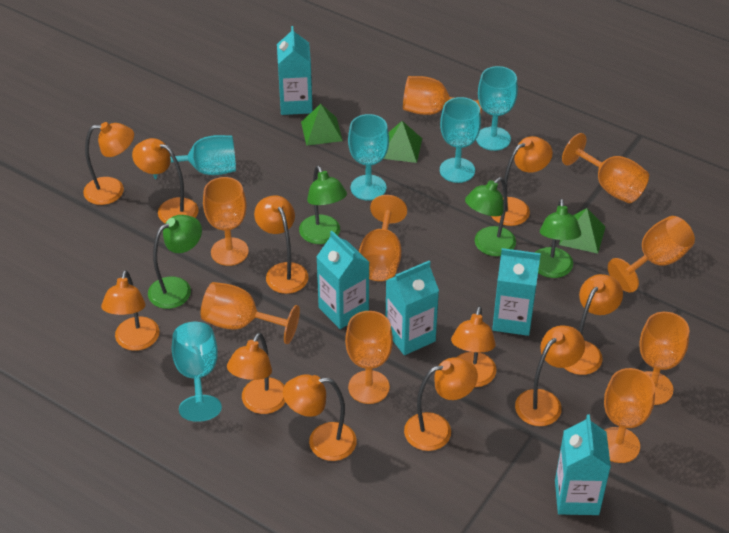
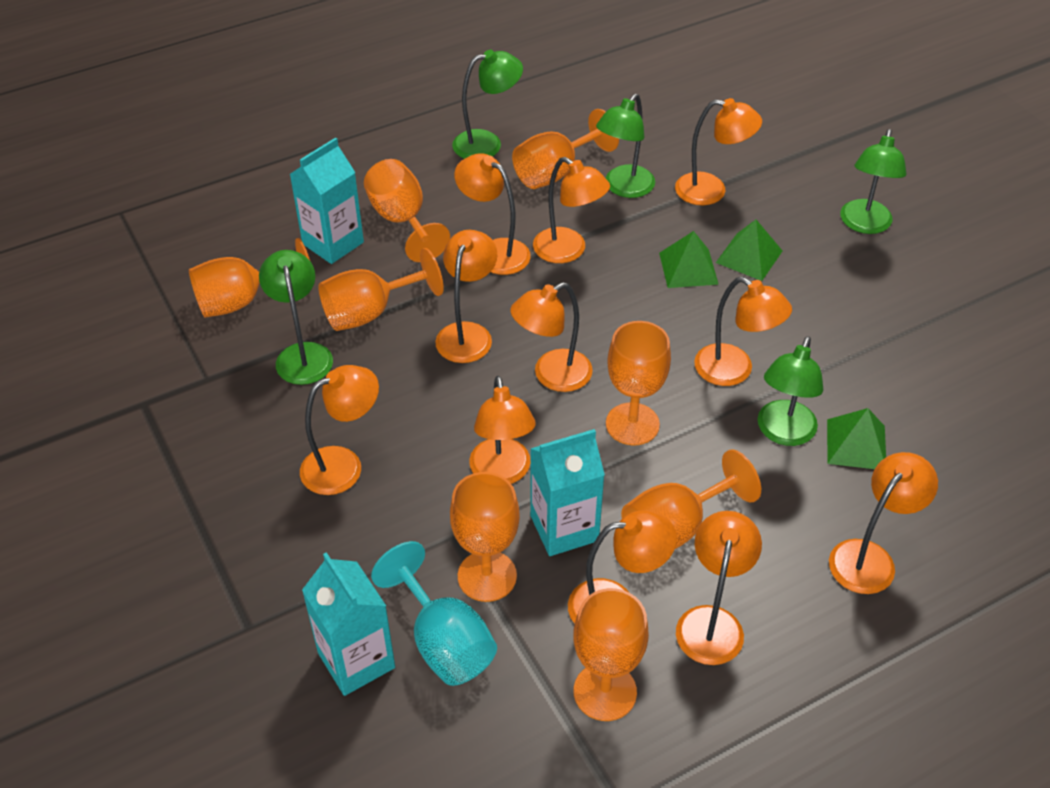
green lamp: 4 -> 5
orange goblet: 9 -> 8
turquoise carton: 5 -> 3
turquoise goblet: 5 -> 1

